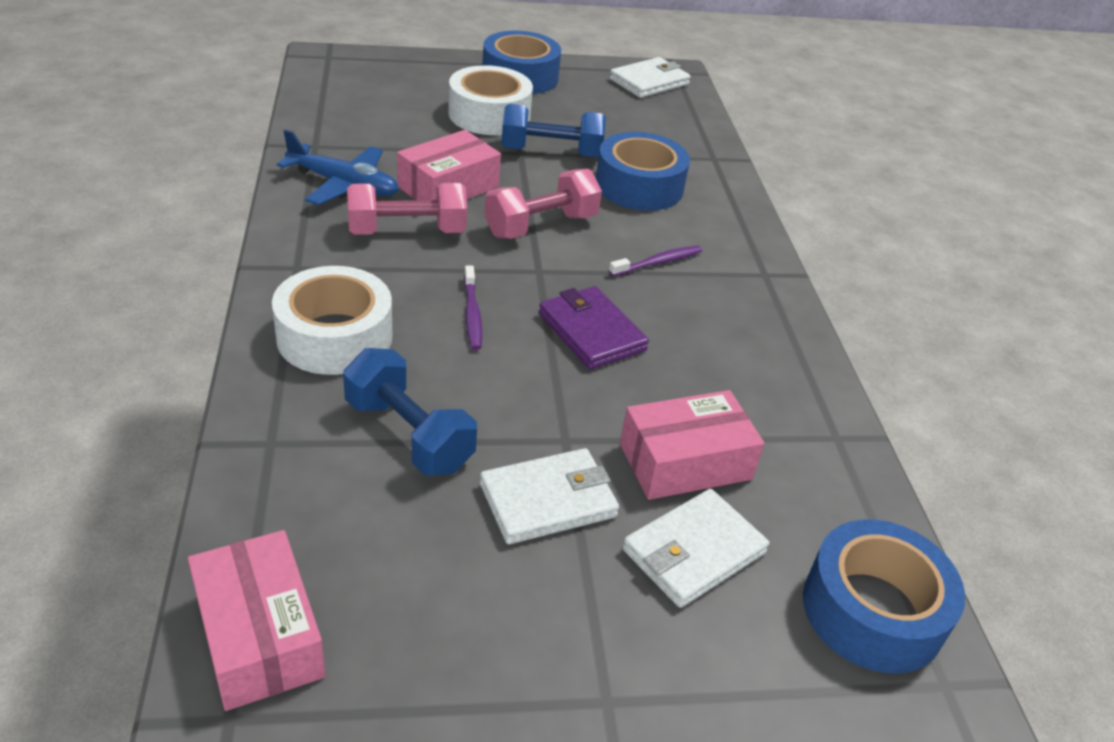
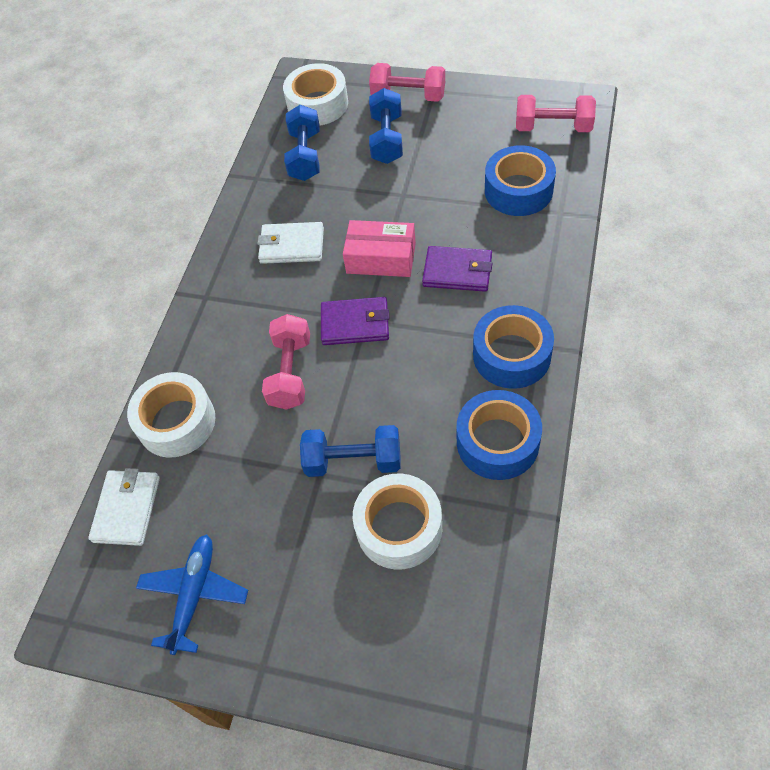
blue dumbbell: 2 -> 3
pink box: 3 -> 1
pink dumbbell: 2 -> 3
purple toothbrush: 2 -> 0
purple wallet: 1 -> 2
white tape: 2 -> 3
white wallet: 3 -> 2

